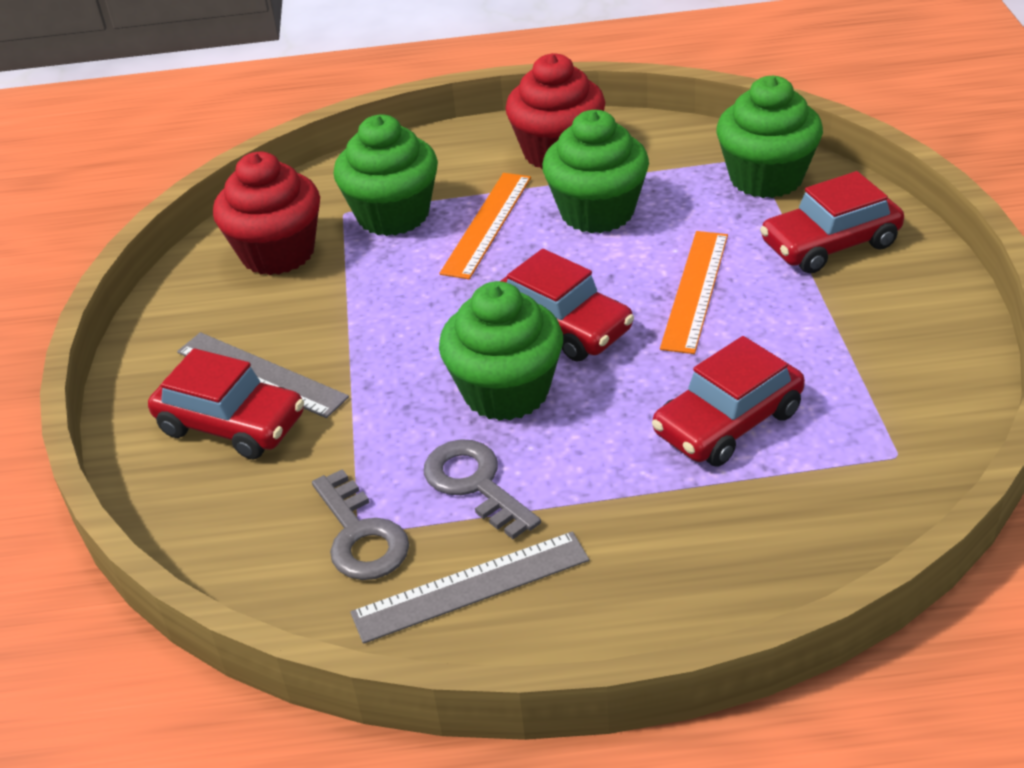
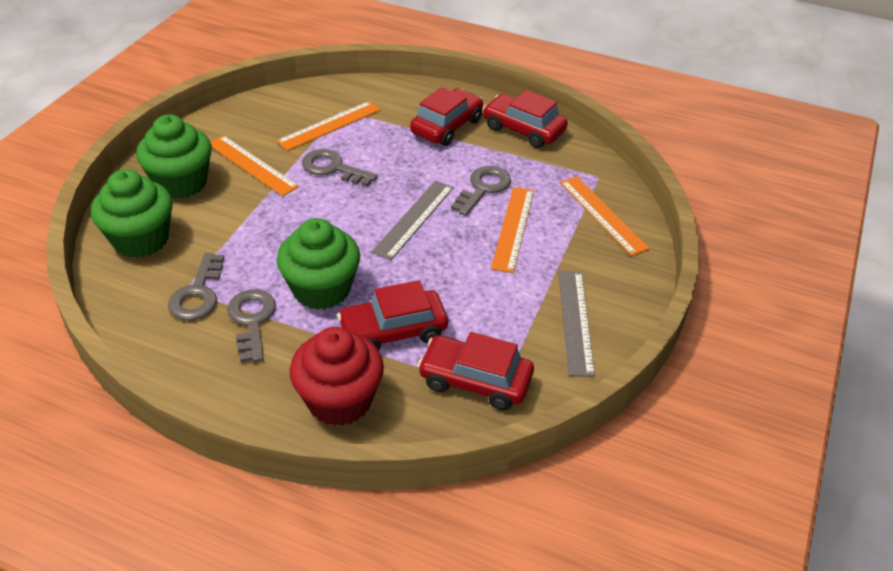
green cupcake: 4 -> 3
grey key: 2 -> 4
orange ruler: 2 -> 4
red cupcake: 2 -> 1

